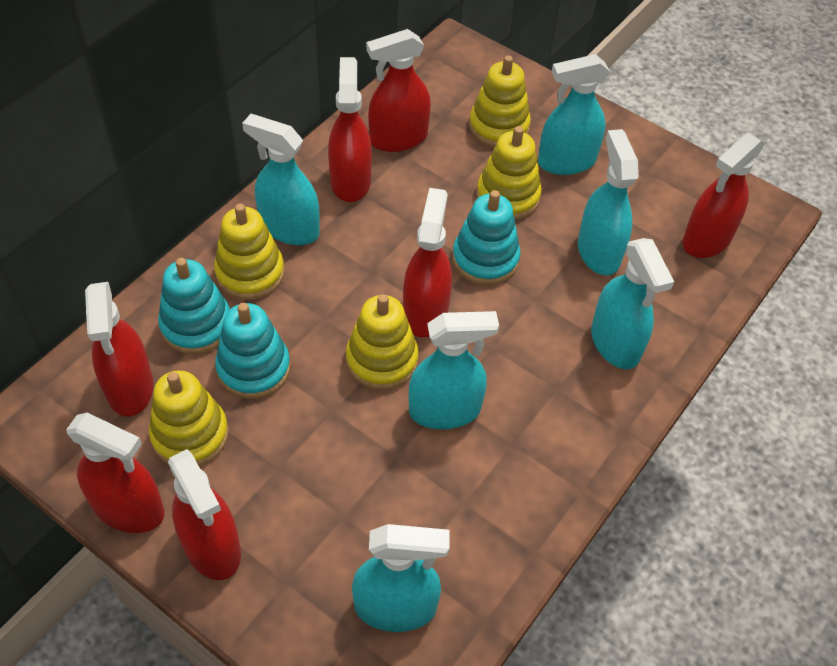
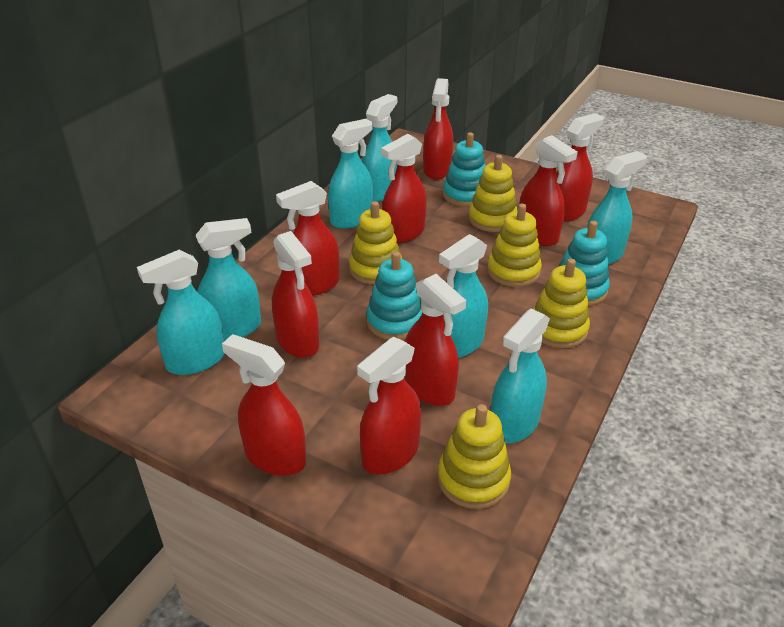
red spray bottle: 7 -> 9
turquoise spray bottle: 6 -> 7

